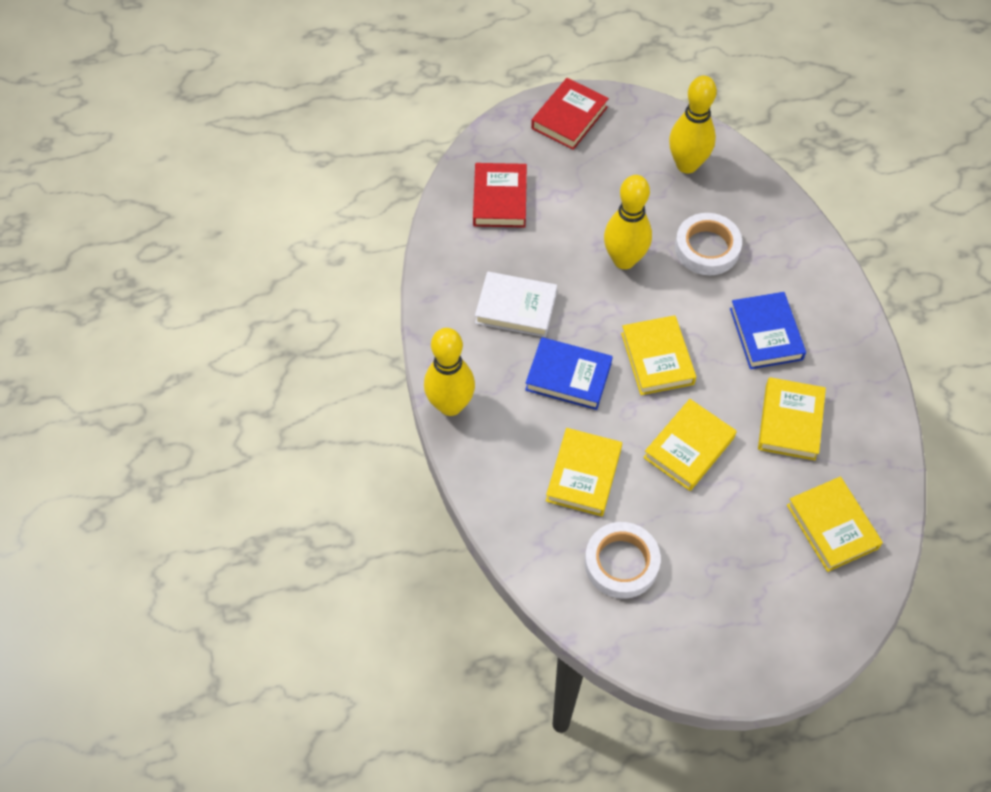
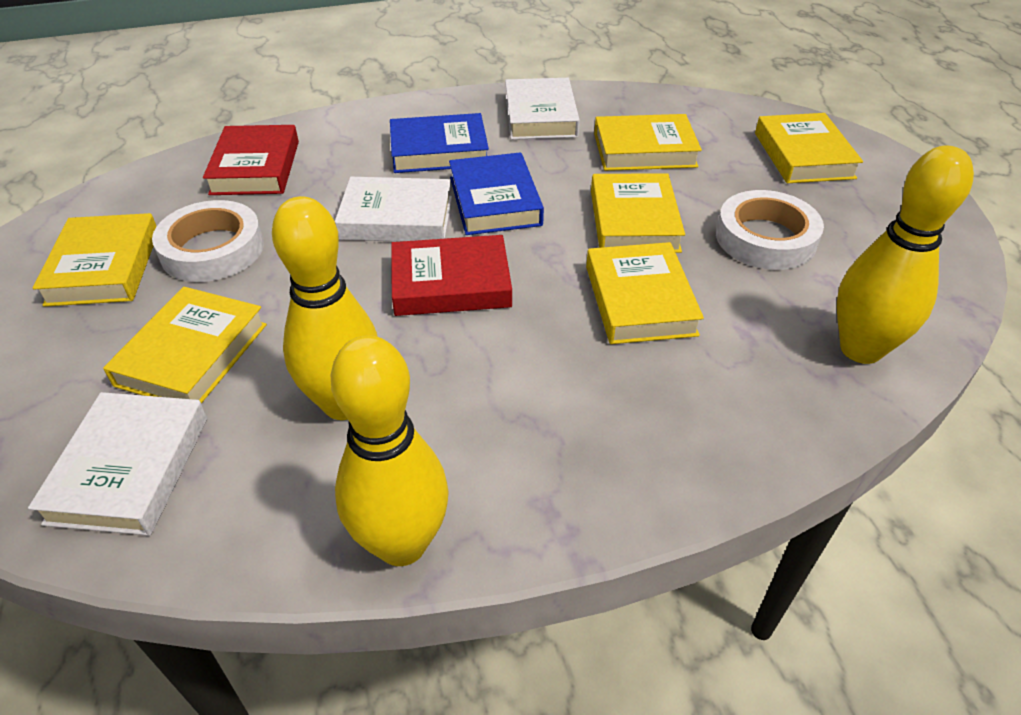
white book: 1 -> 3
yellow book: 5 -> 6

